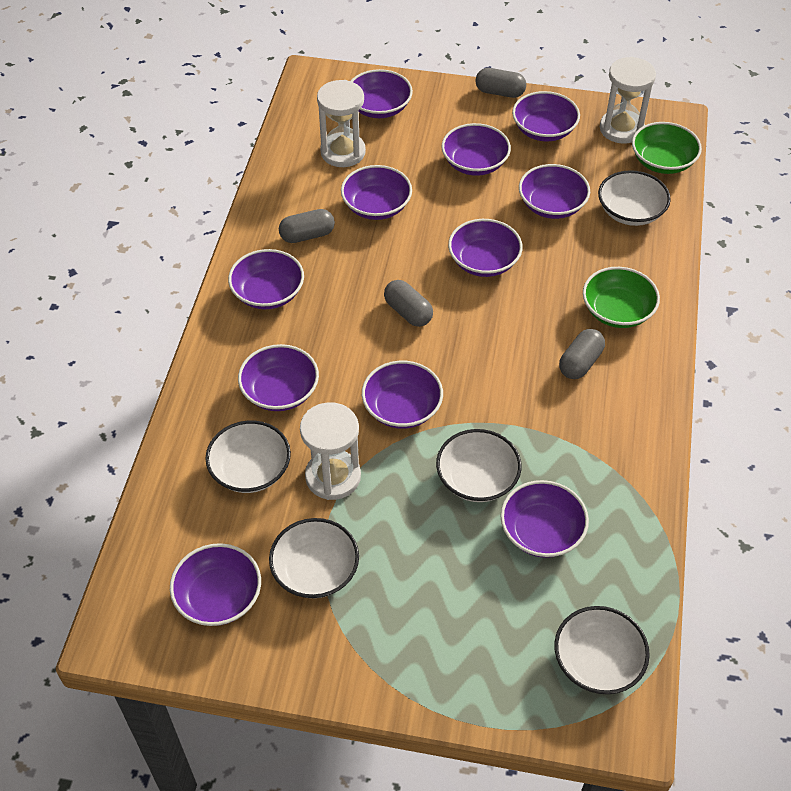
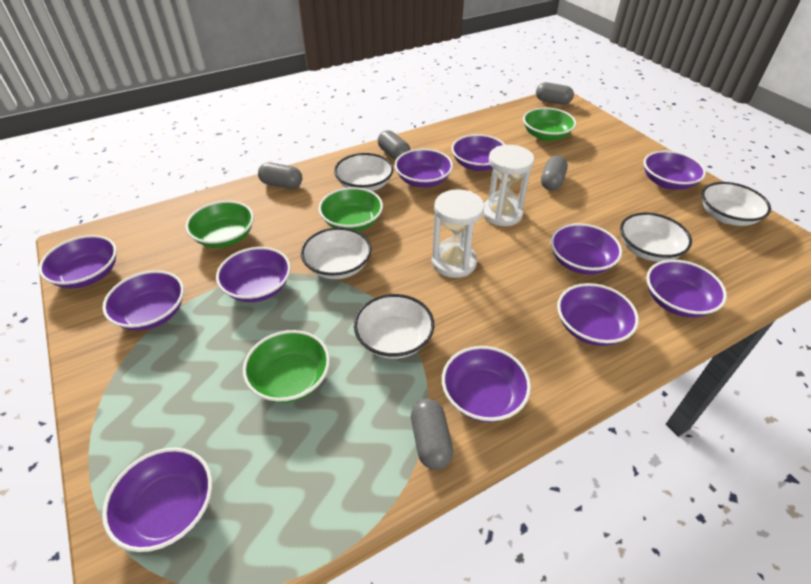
green bowl: 2 -> 4
grey capsule: 4 -> 5
white hourglass: 3 -> 2

